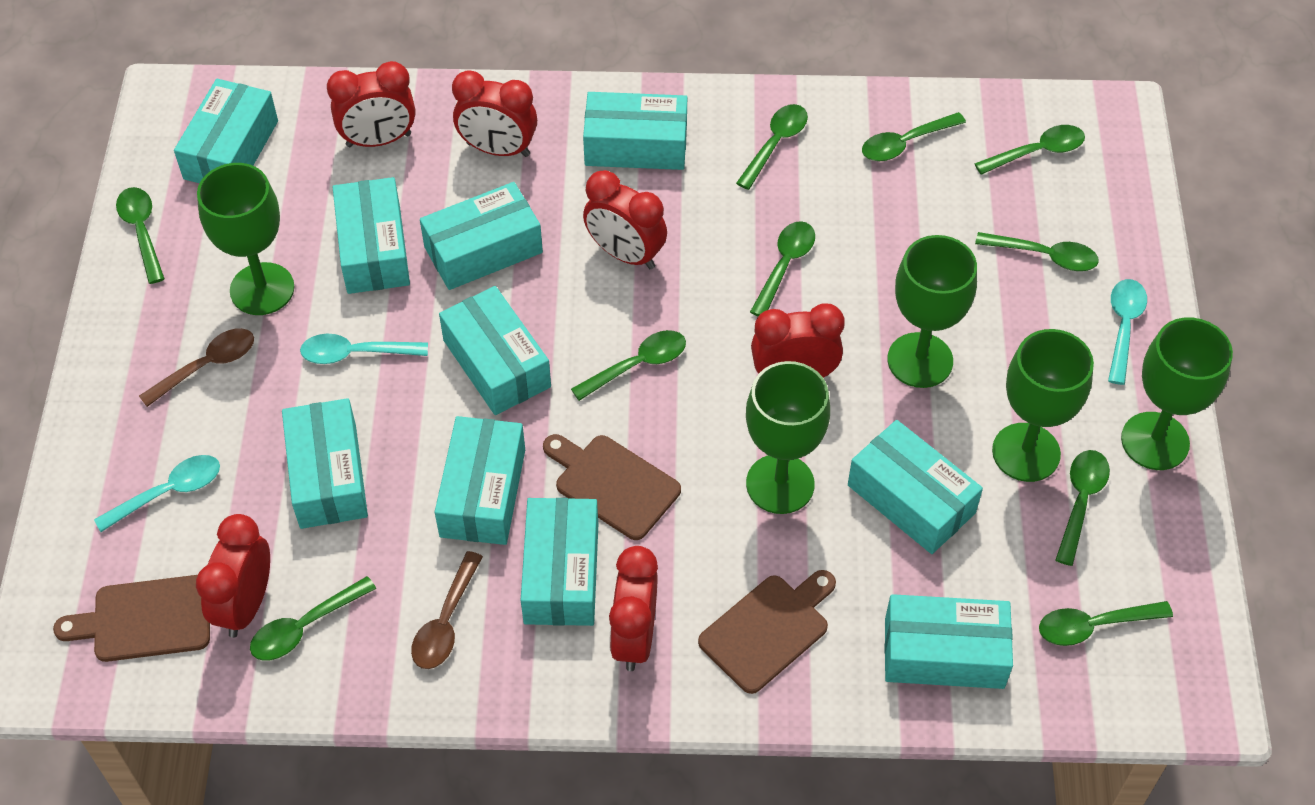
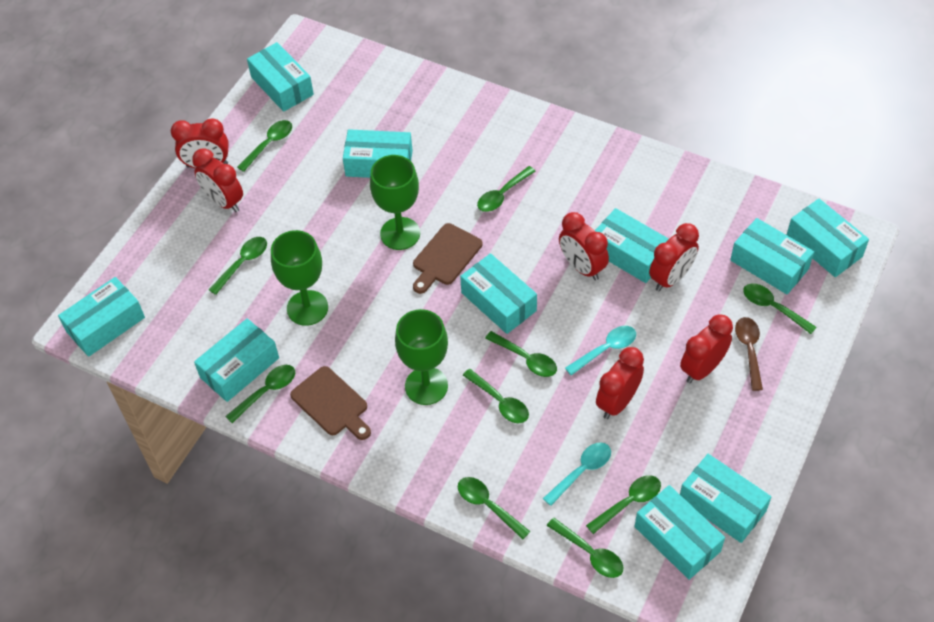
brown cutting board: 3 -> 2
brown spoon: 2 -> 1
green goblet: 5 -> 3
turquoise spoon: 3 -> 2

